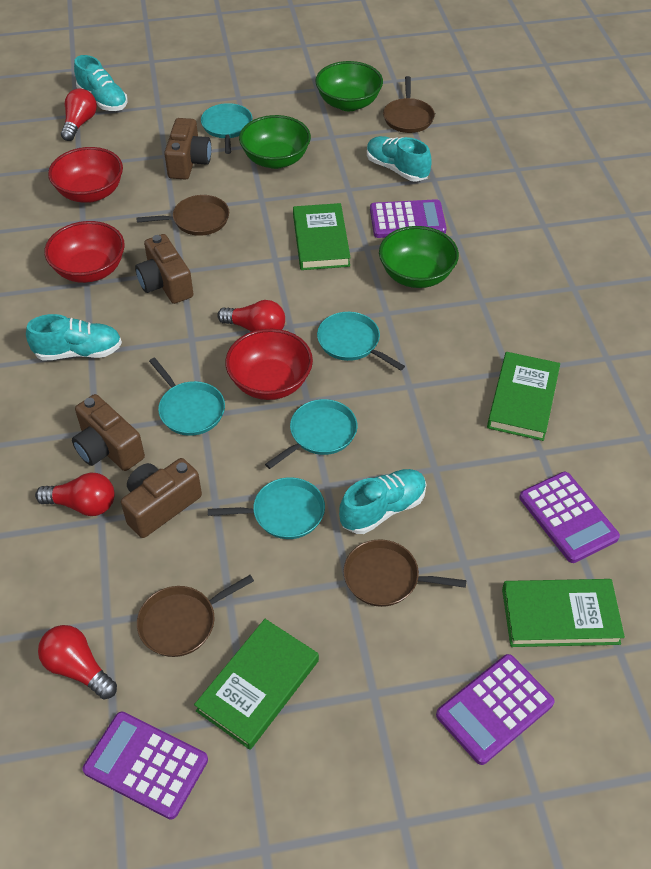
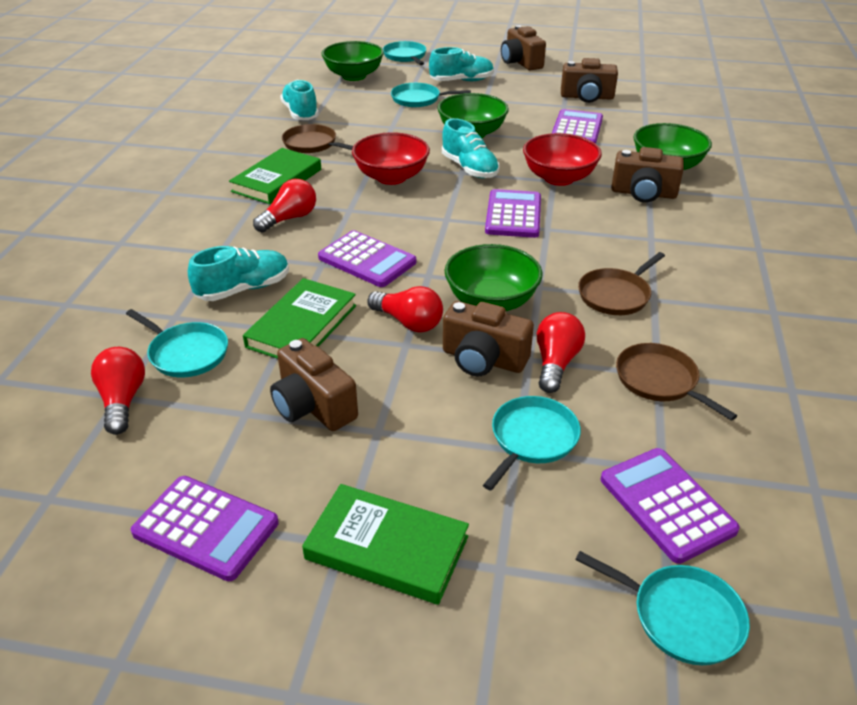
brown camera: 4 -> 5
brown pan: 4 -> 3
green book: 4 -> 3
green bowl: 3 -> 4
purple calculator: 4 -> 5
red bowl: 3 -> 2

